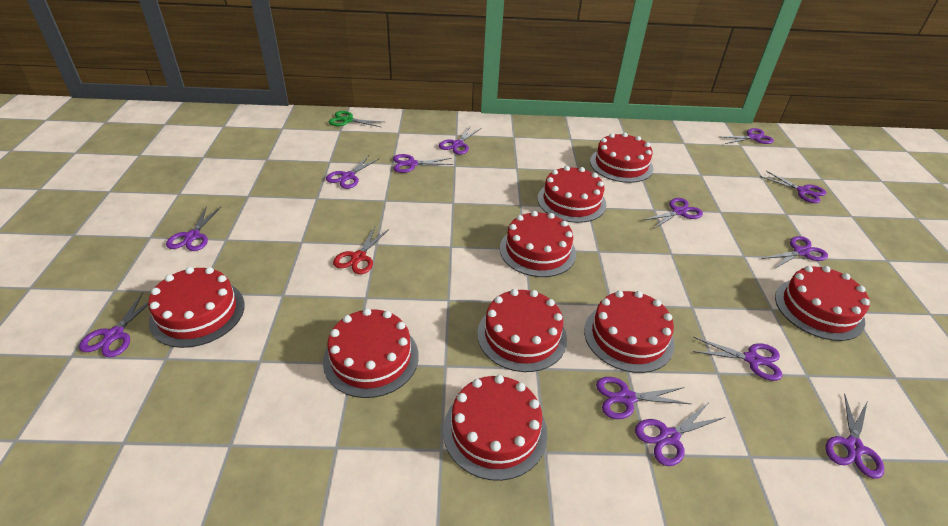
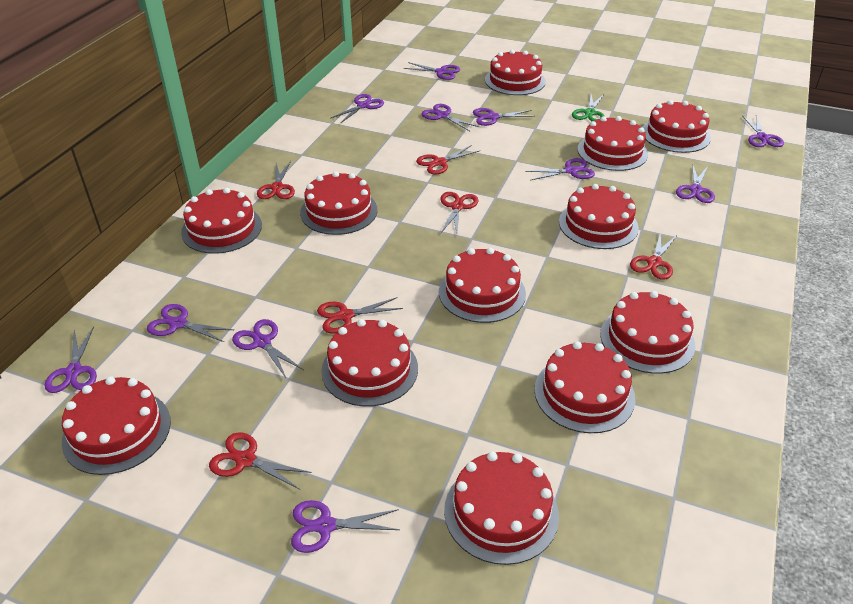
purple scissors: 13 -> 11
red cake: 9 -> 12
red scissors: 1 -> 6

